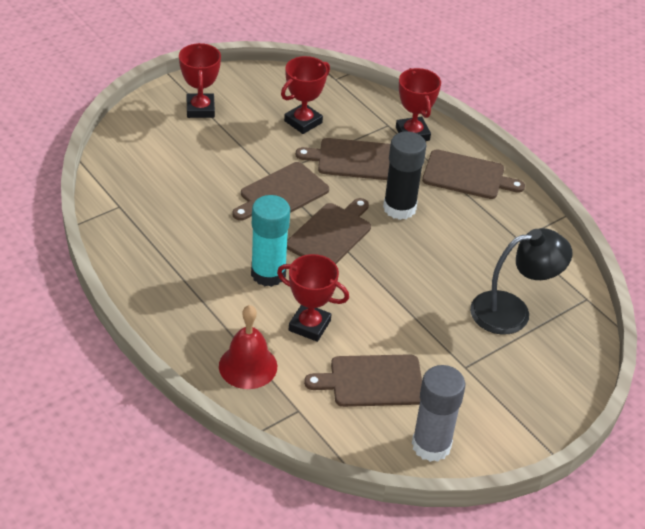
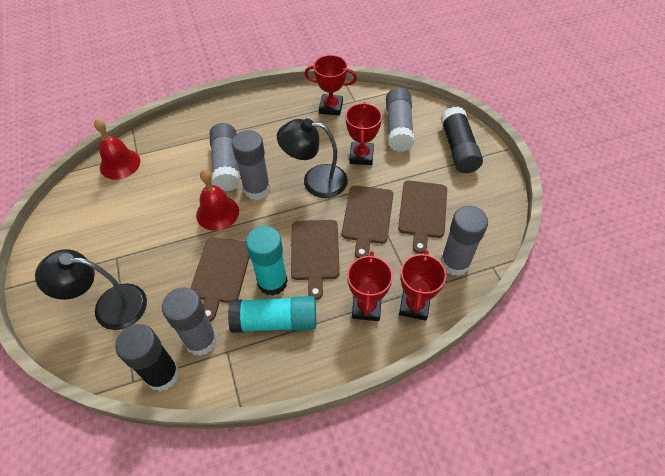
black glue stick: 1 -> 2
black lamp: 1 -> 2
brown cutting board: 5 -> 4
grey glue stick: 1 -> 5
red bell: 1 -> 2
turquoise glue stick: 1 -> 2

